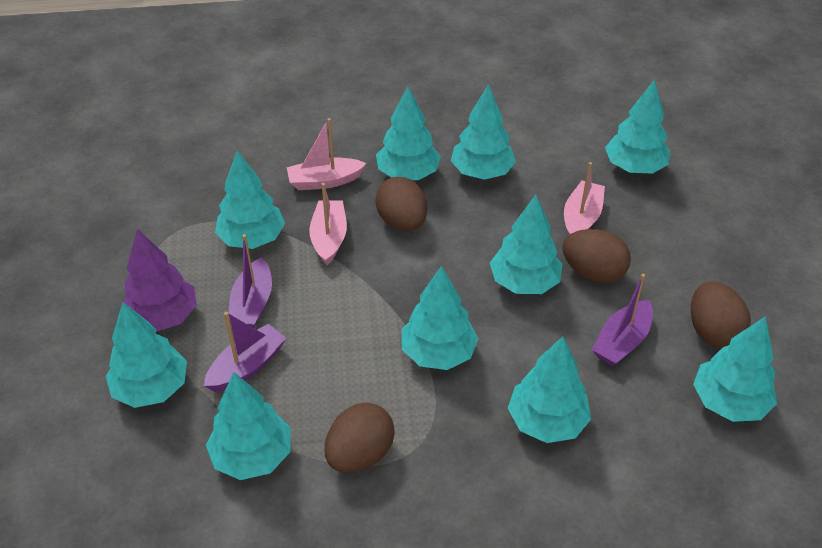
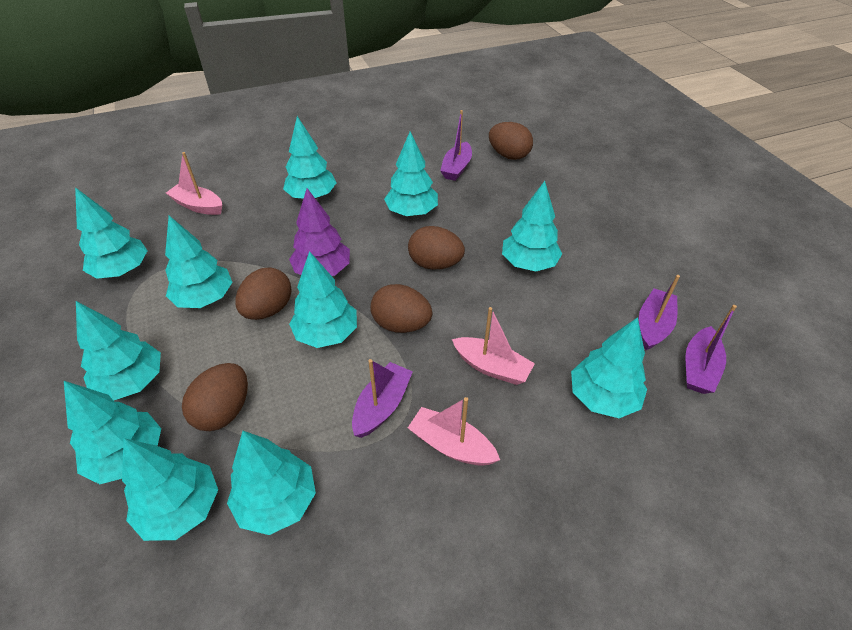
brown egg: 4 -> 5
purple boat: 3 -> 4
turquoise tree: 10 -> 11

